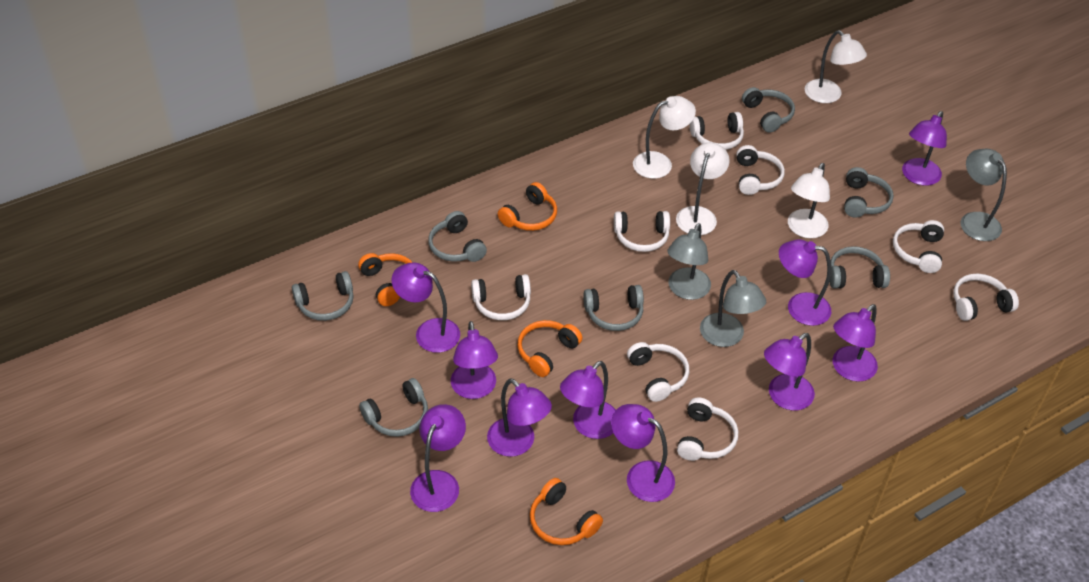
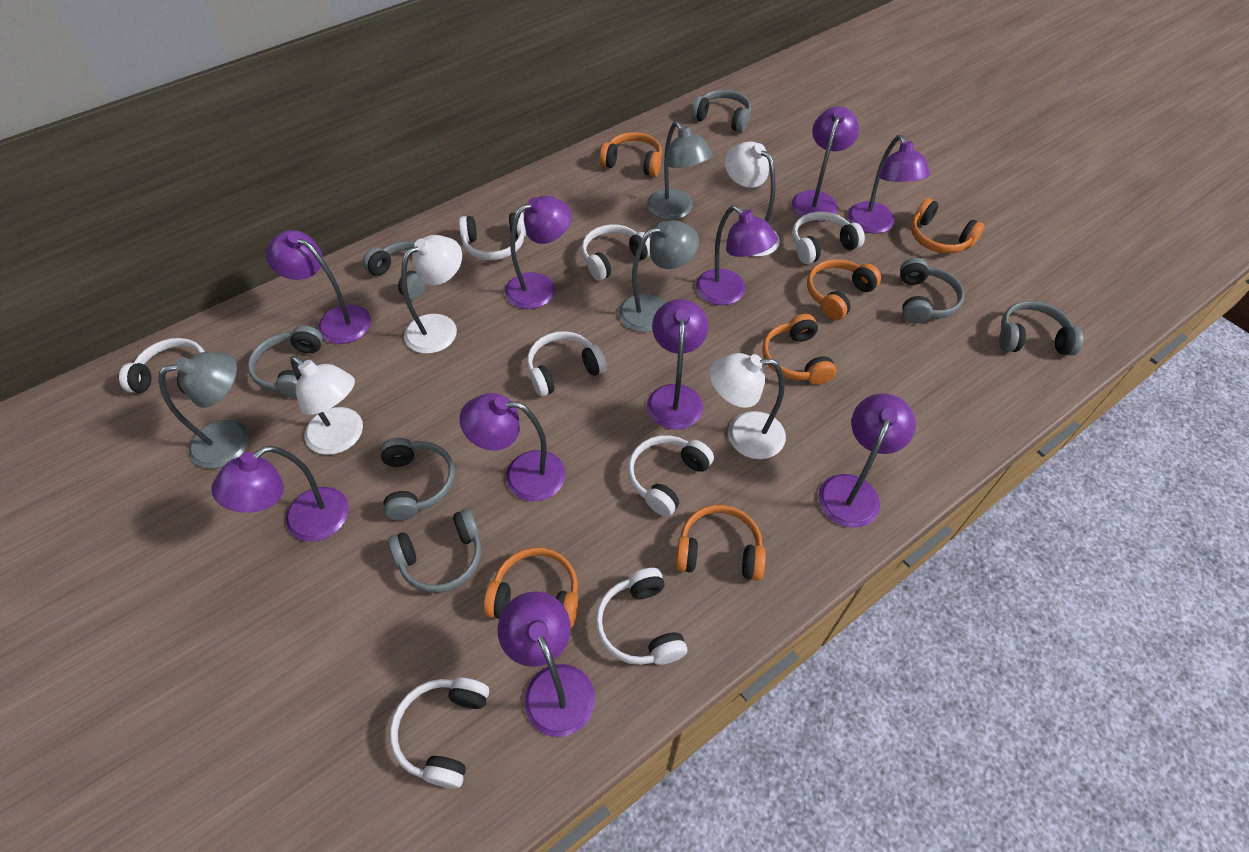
orange headphones: 4 -> 6

